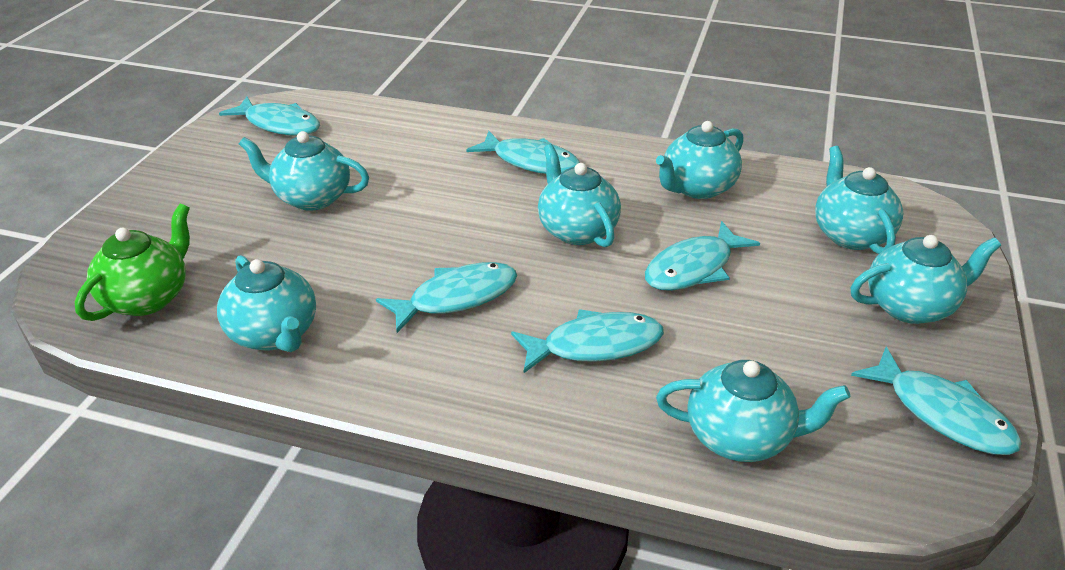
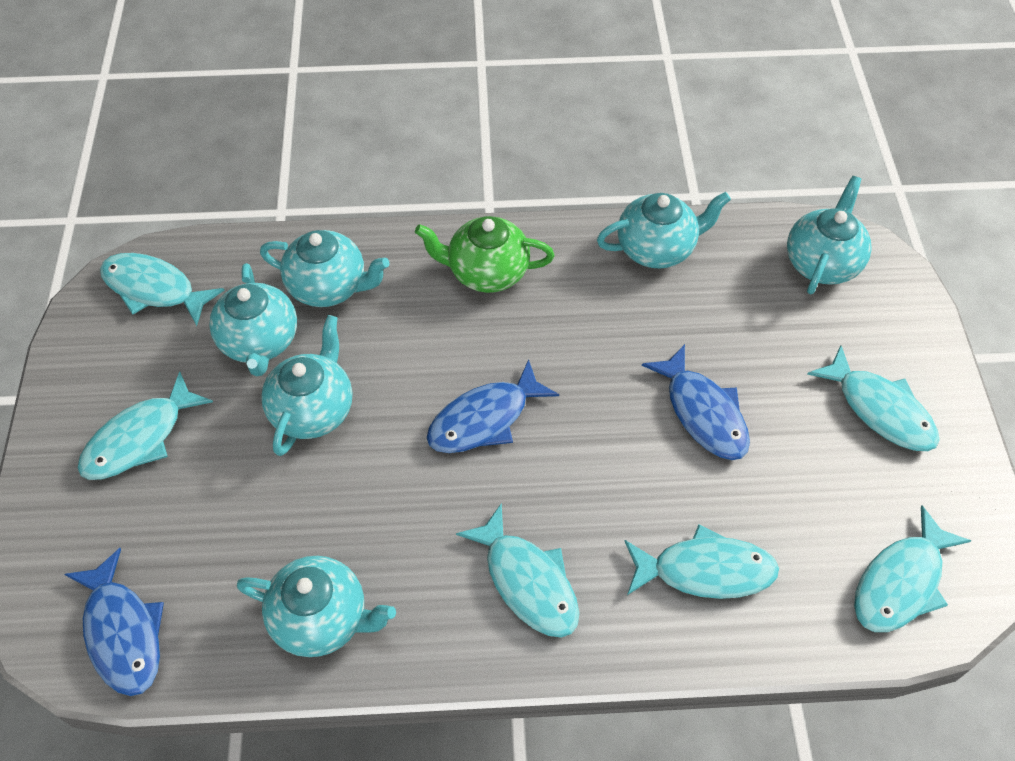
blue fish: 0 -> 3
turquoise teapot: 7 -> 6

